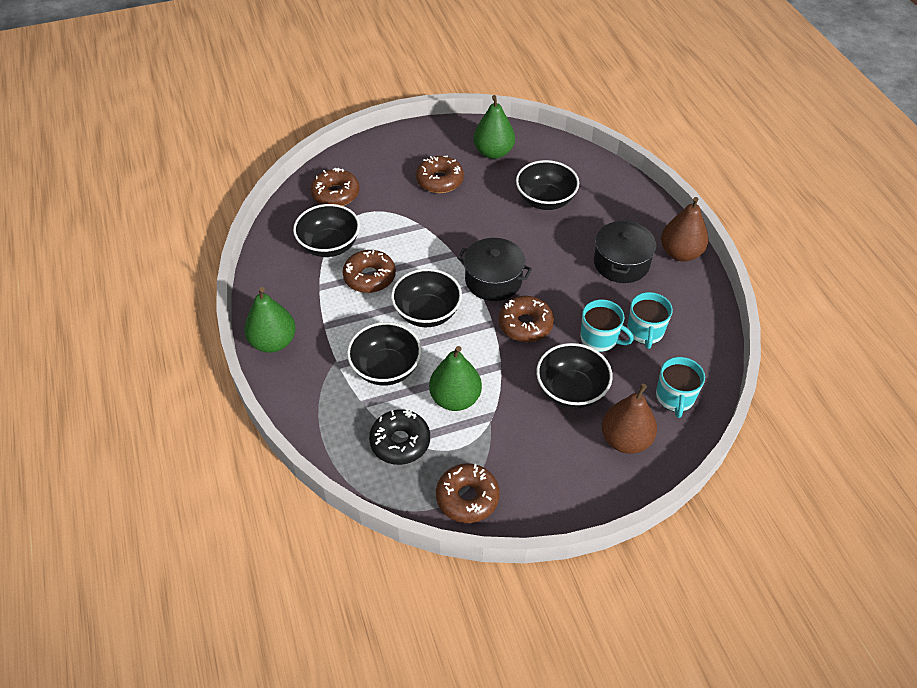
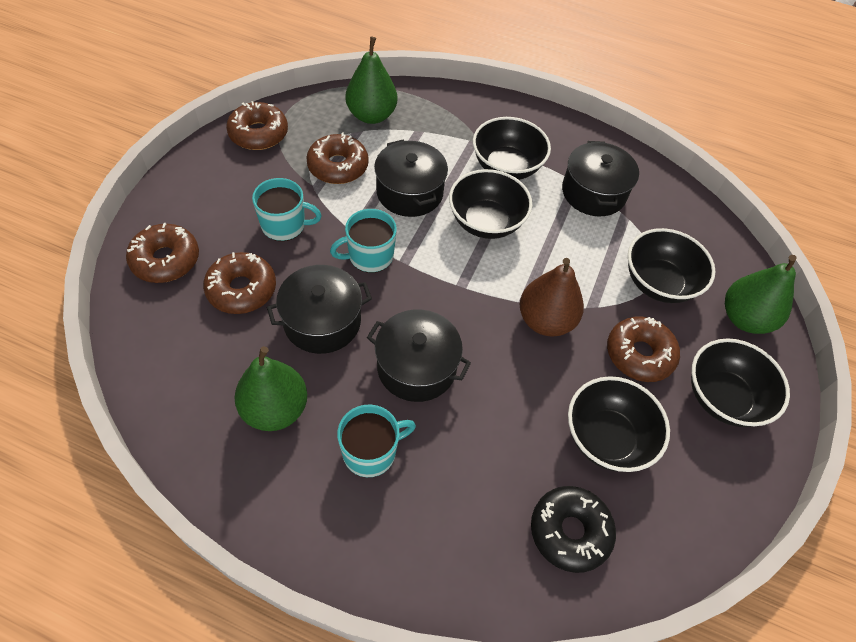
black pot: 2 -> 4
brown pear: 2 -> 1

